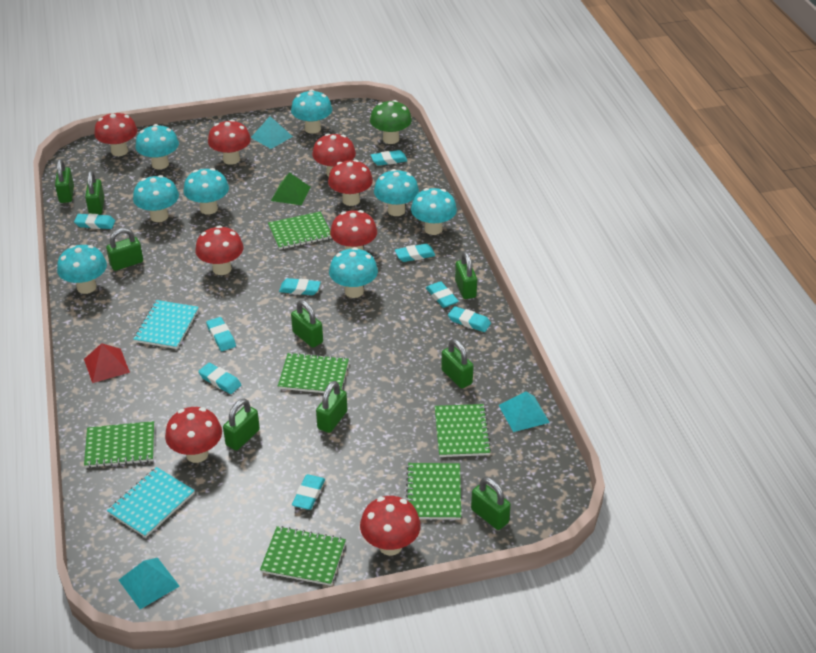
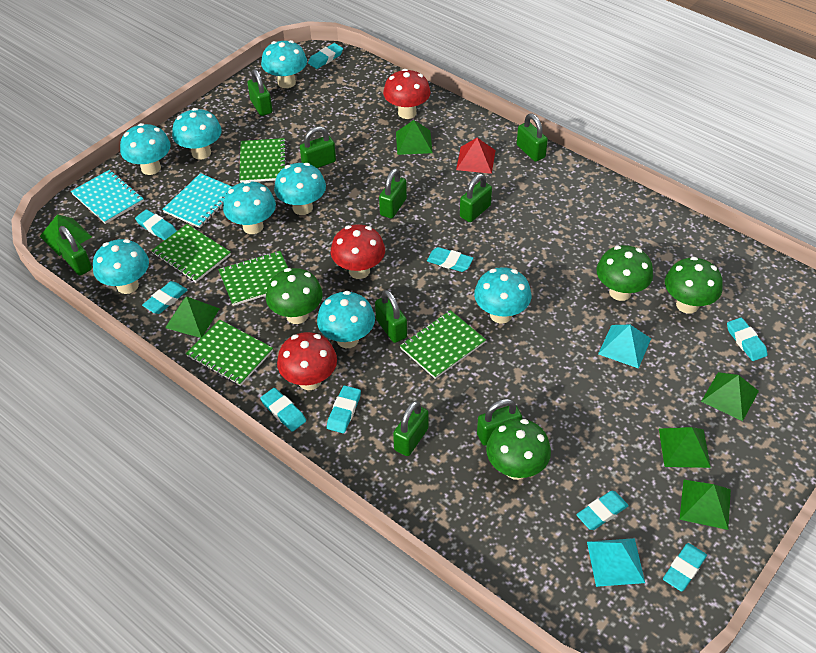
green mushroom: 1 -> 4
green notebook: 6 -> 5
green pyramid: 1 -> 6
red mushroom: 8 -> 3
turquoise pyramid: 3 -> 2

